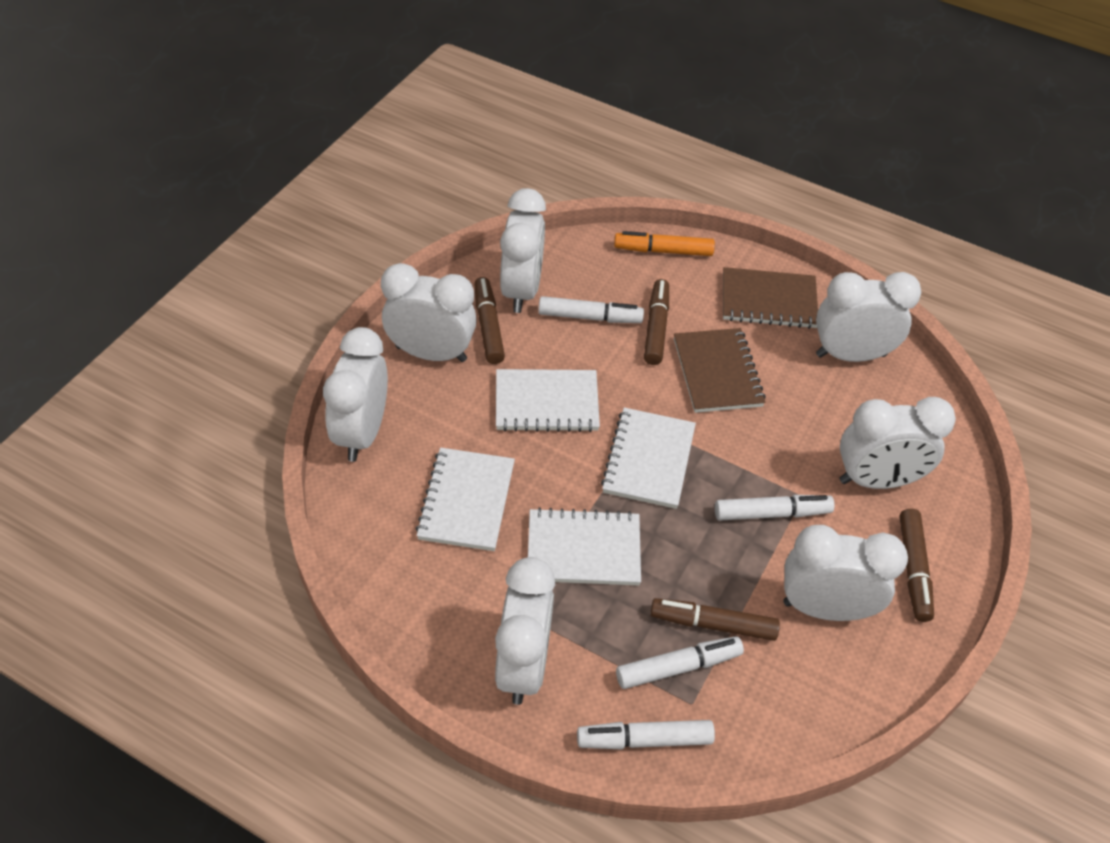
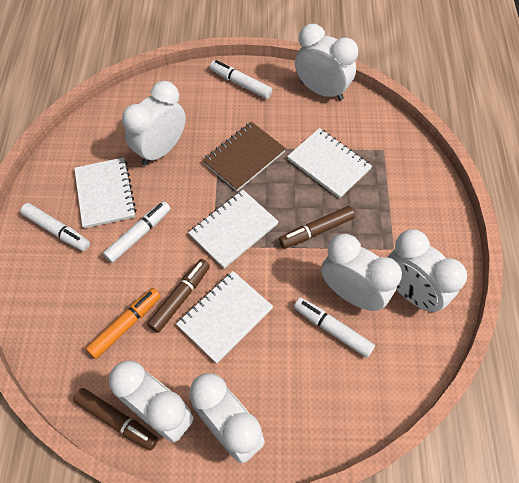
brown marker: 4 -> 3
brown notebook: 2 -> 1
white clock: 7 -> 6

